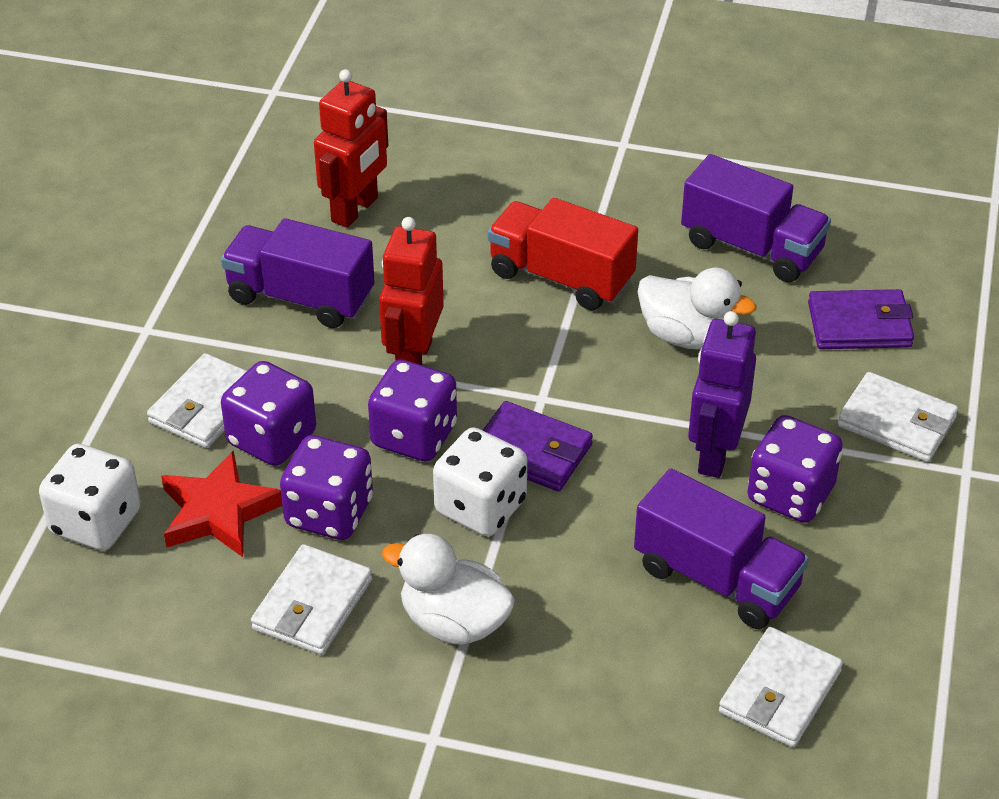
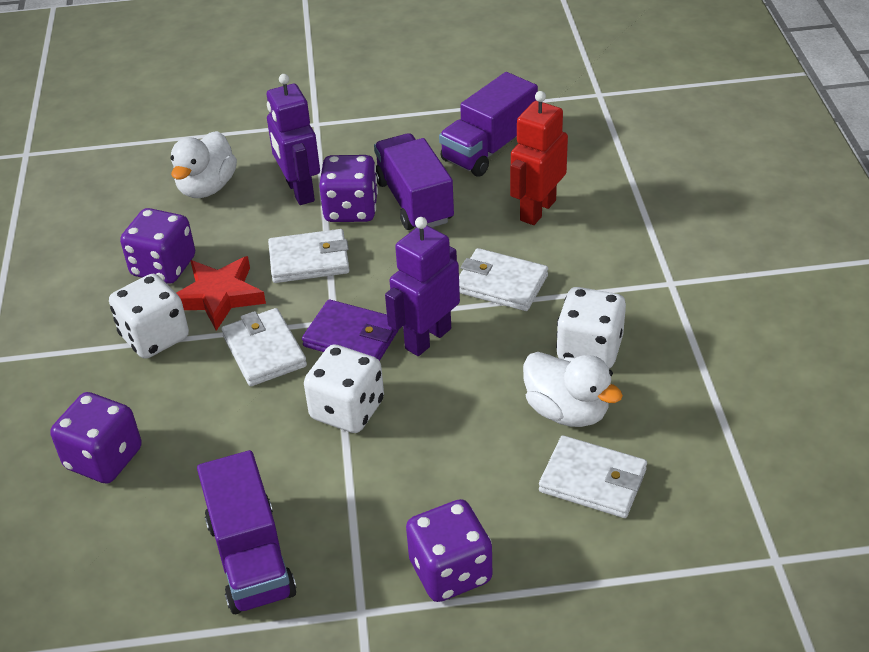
purple robot: 1 -> 2
purple wallet: 2 -> 1
red robot: 2 -> 1
red truck: 1 -> 0
white dice: 2 -> 3

